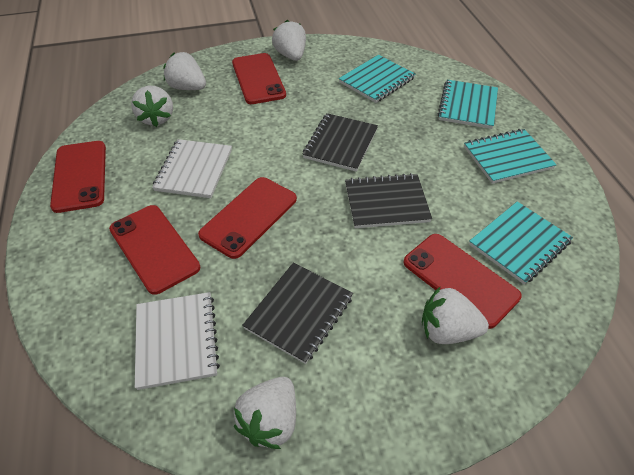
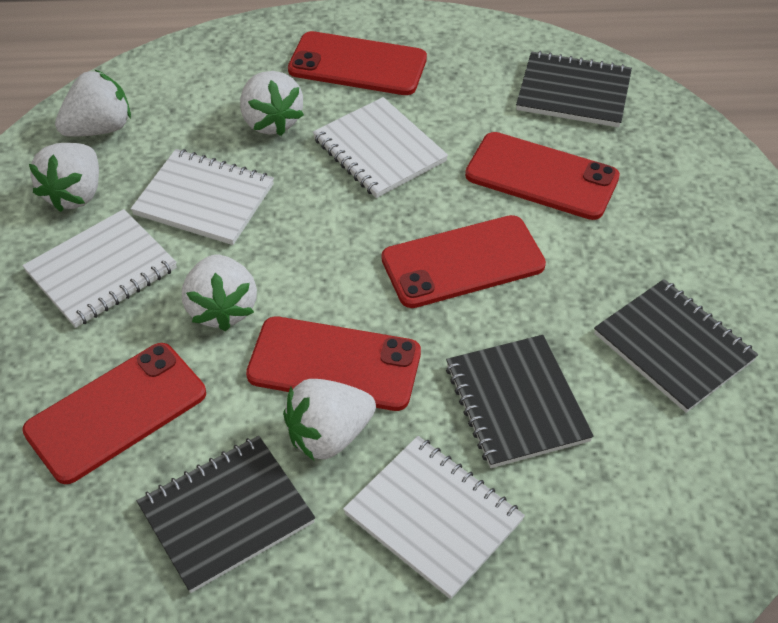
black notebook: 3 -> 4
turquoise notebook: 4 -> 0
white notebook: 2 -> 4

